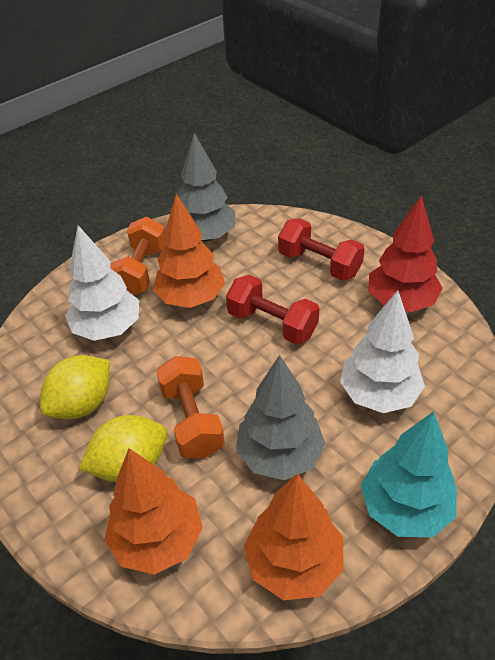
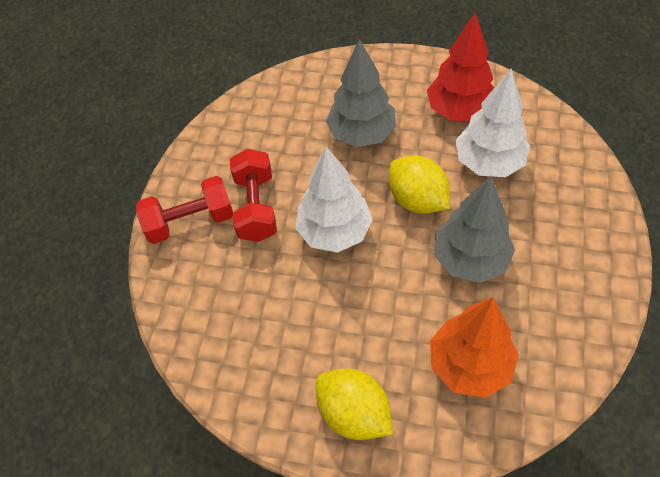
orange dumbbell: 2 -> 0
orange tree: 3 -> 1
turquoise tree: 1 -> 0

